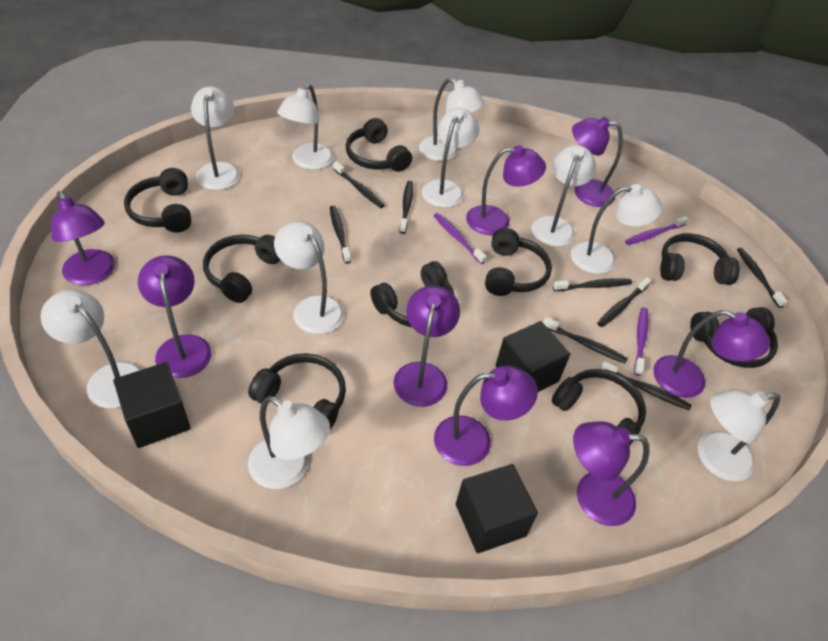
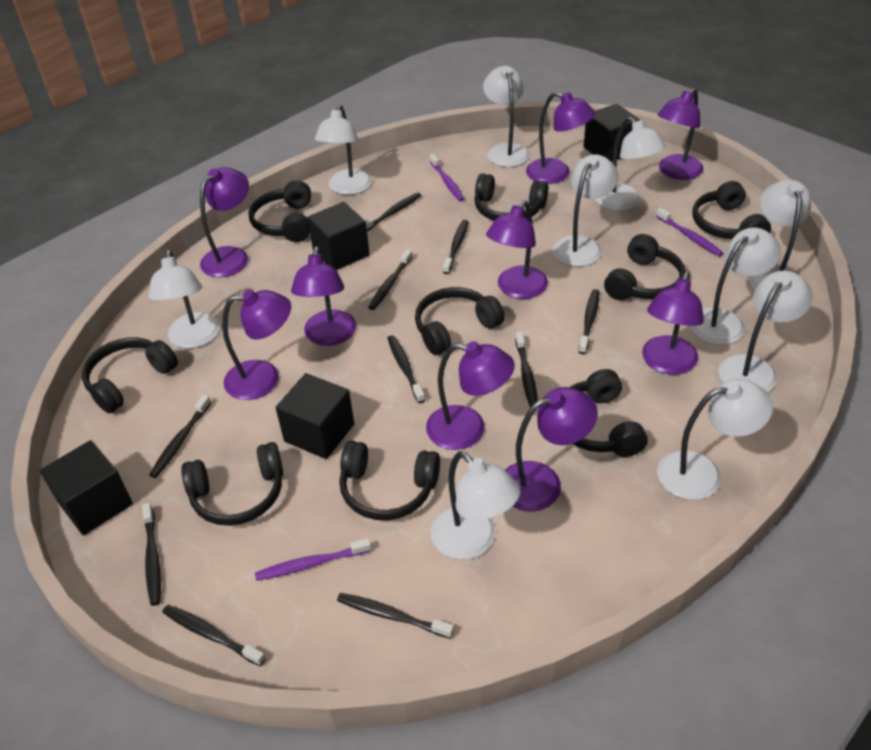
black cube: 3 -> 4
black toothbrush: 8 -> 10
purple lamp: 8 -> 9

